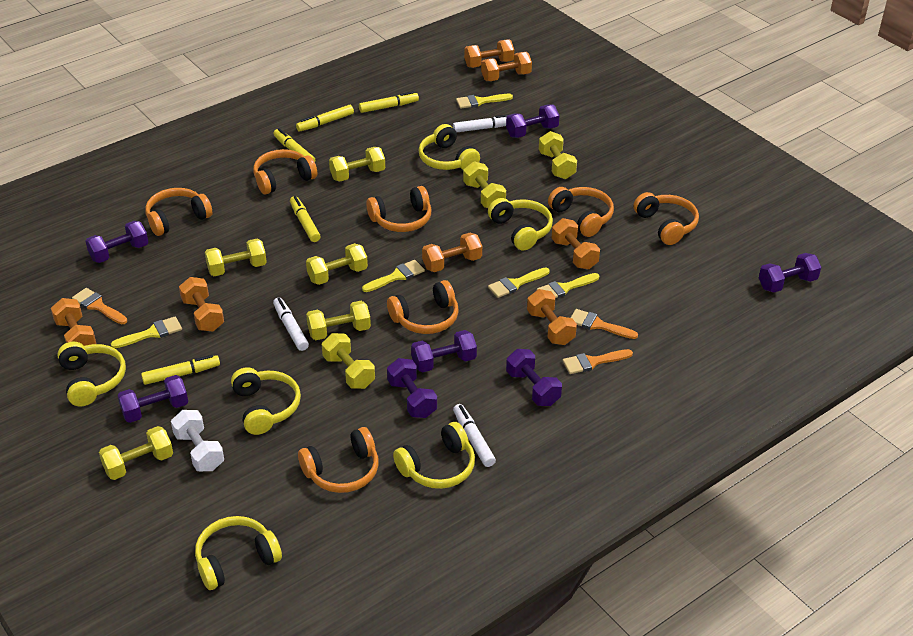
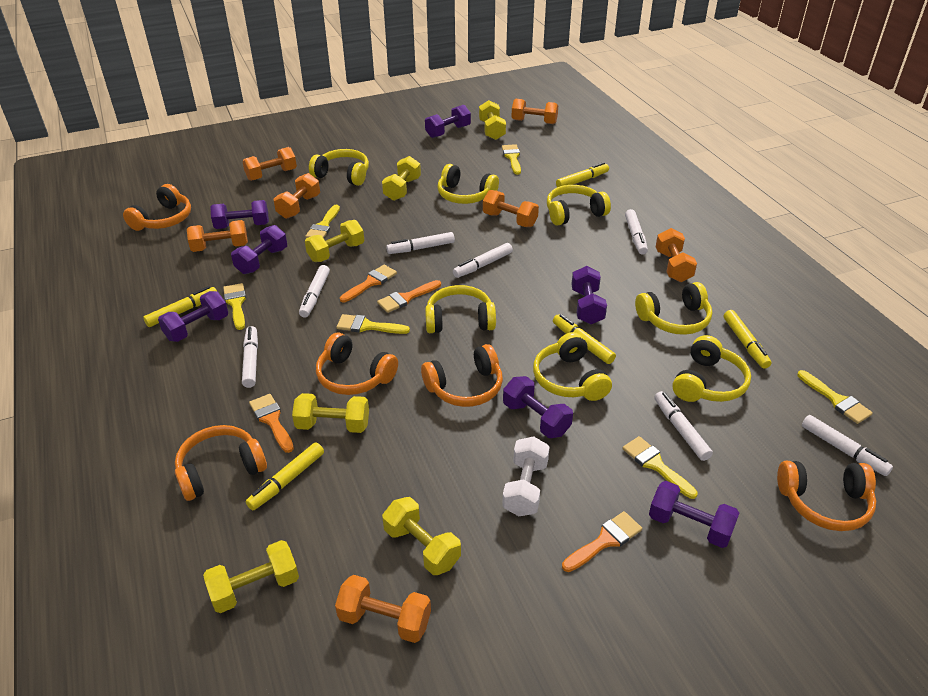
orange brush: 3 -> 4
orange headphones: 7 -> 5
white marker: 3 -> 7
yellow brush: 5 -> 6
yellow dumbbell: 8 -> 6
yellow headphones: 6 -> 7

